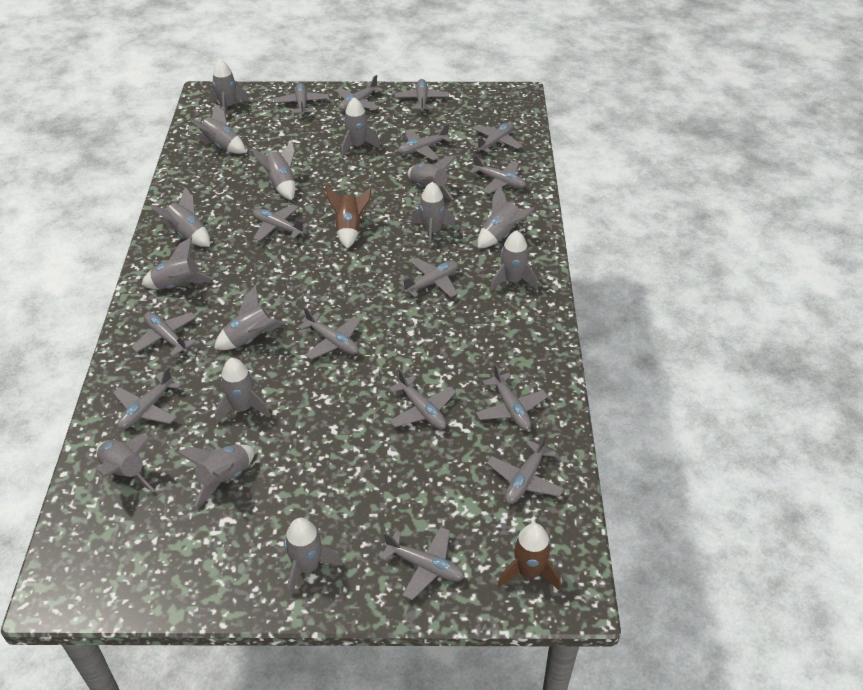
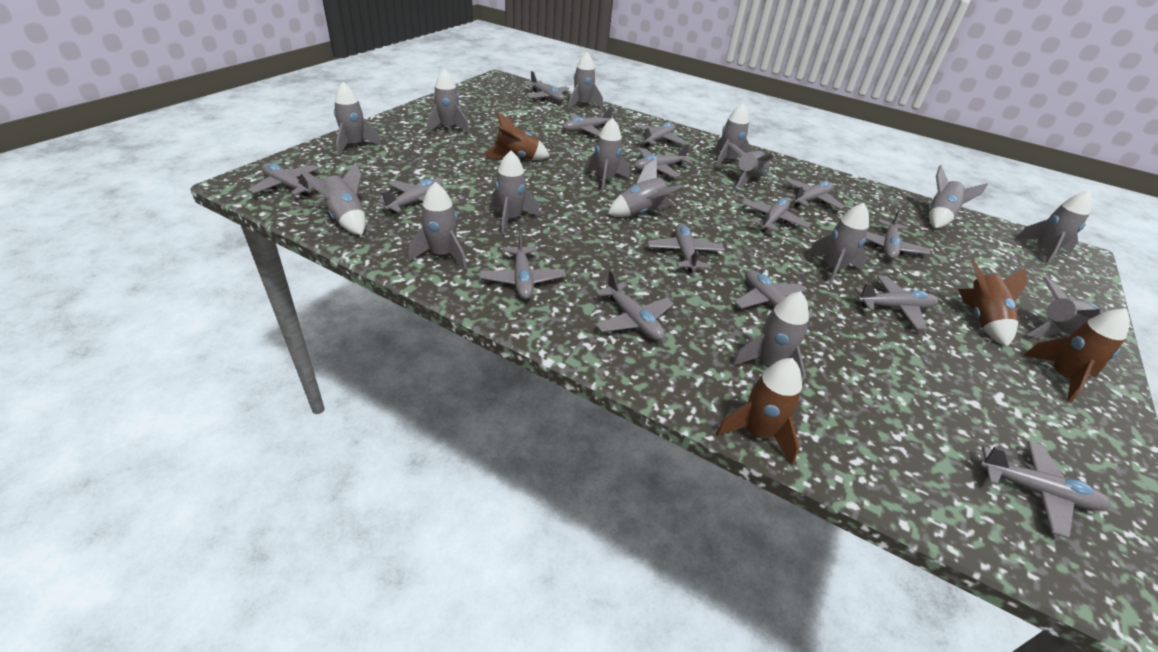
brown rocket: 2 -> 4

